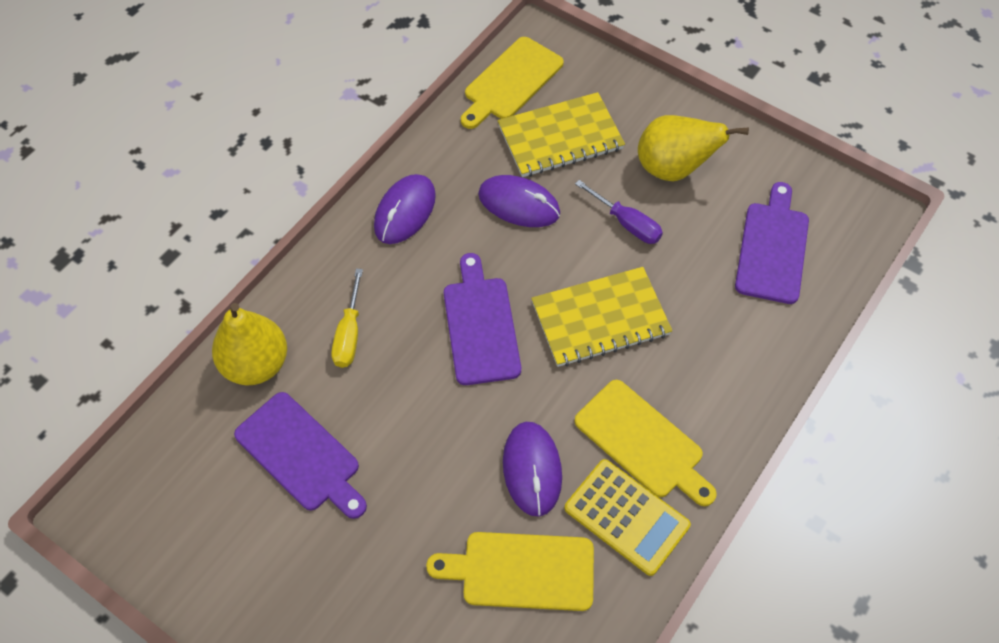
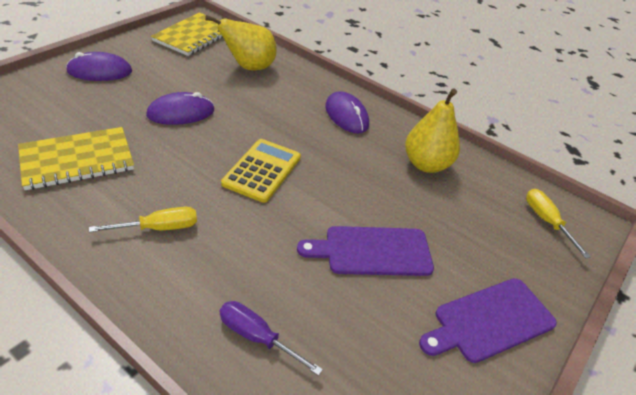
purple cutting board: 3 -> 2
yellow cutting board: 3 -> 0
yellow screwdriver: 1 -> 2

